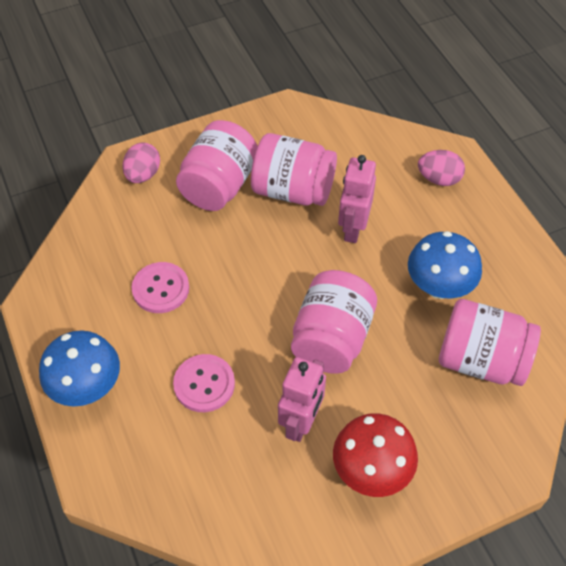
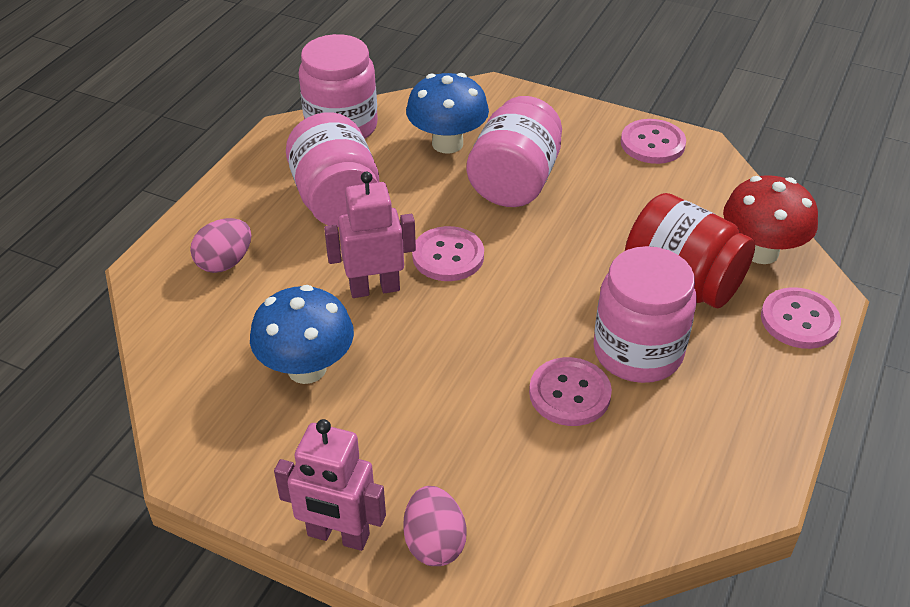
pink button: 2 -> 4
red jar: 0 -> 1

